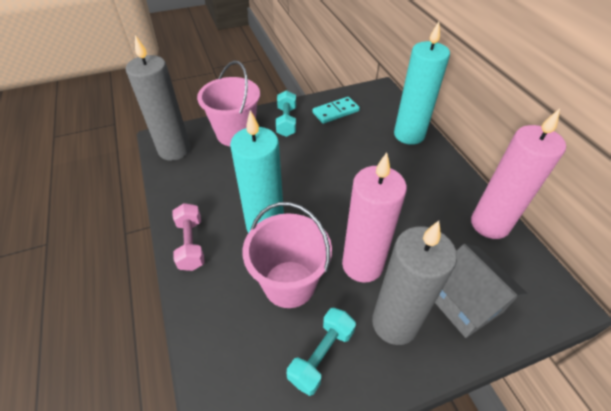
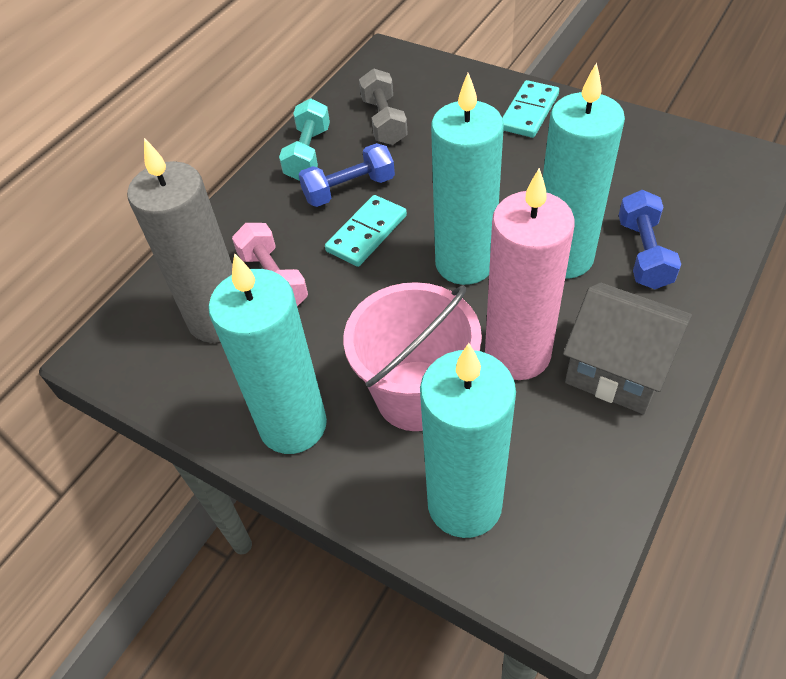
blue dumbbell: 0 -> 2
grey candle: 2 -> 1
grey dumbbell: 0 -> 1
pink bucket: 2 -> 1
pink candle: 2 -> 1
turquoise candle: 2 -> 4
turquoise domino: 1 -> 2
turquoise dumbbell: 2 -> 1

